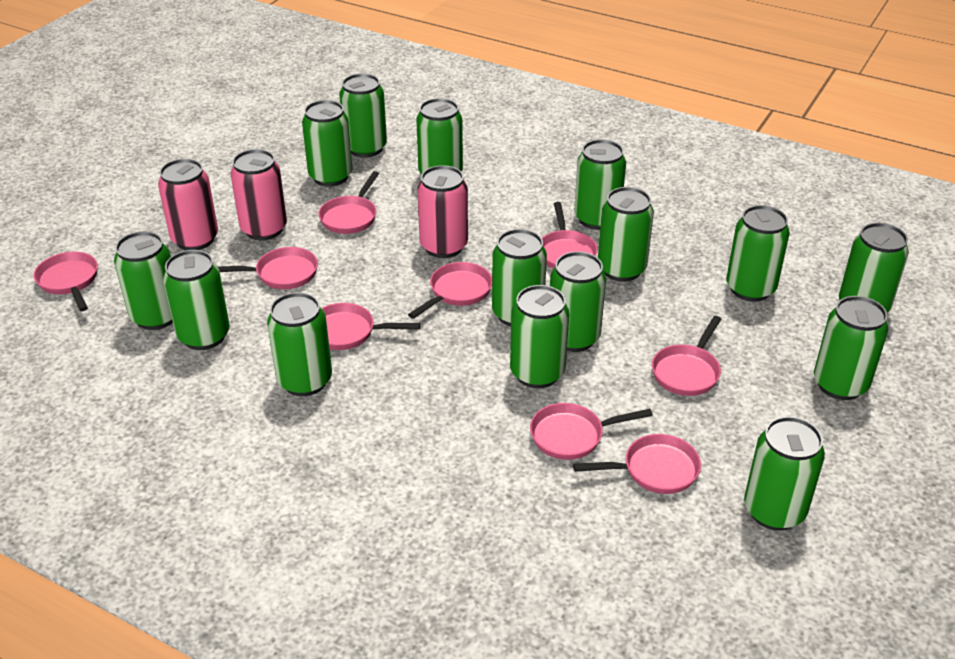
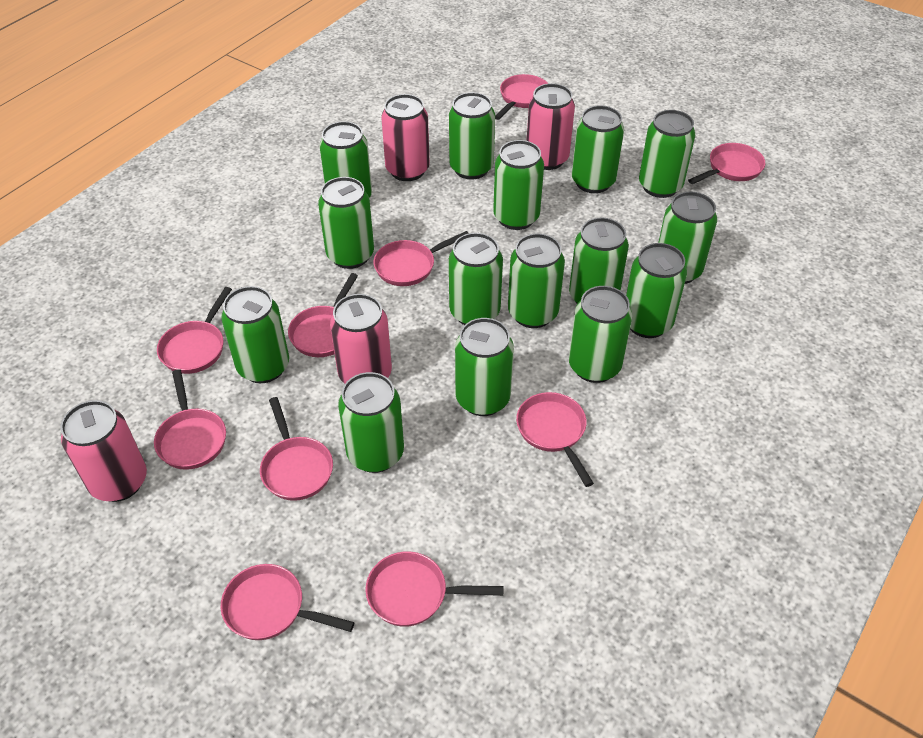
pink can: 3 -> 4
pink pan: 9 -> 10

